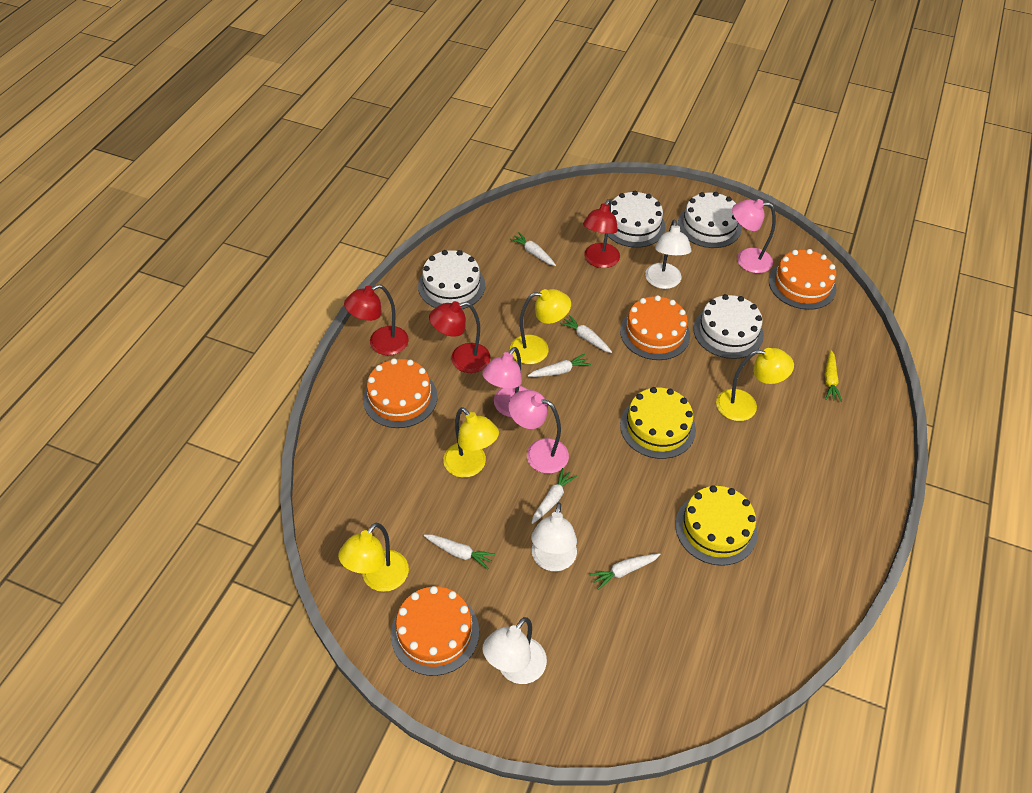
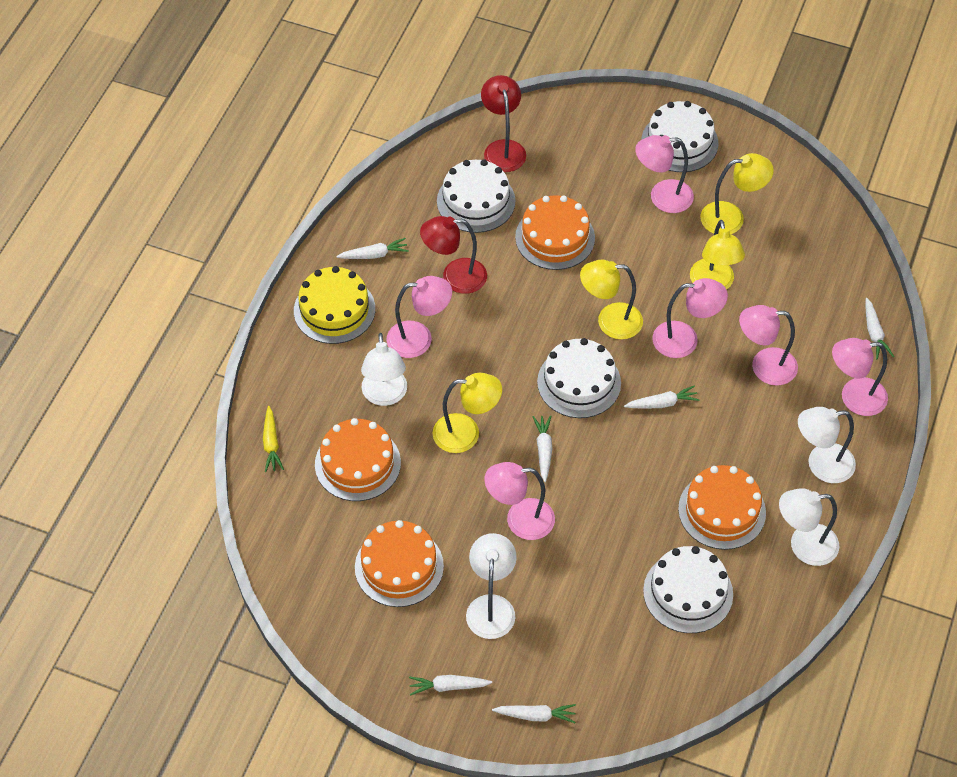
pink lamp: 3 -> 6
red lamp: 3 -> 2
white lamp: 3 -> 4
yellow cake: 2 -> 1

